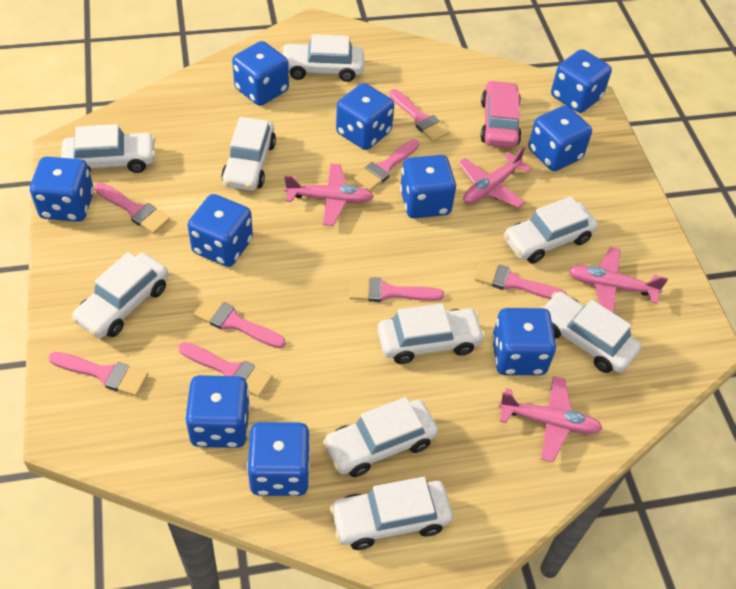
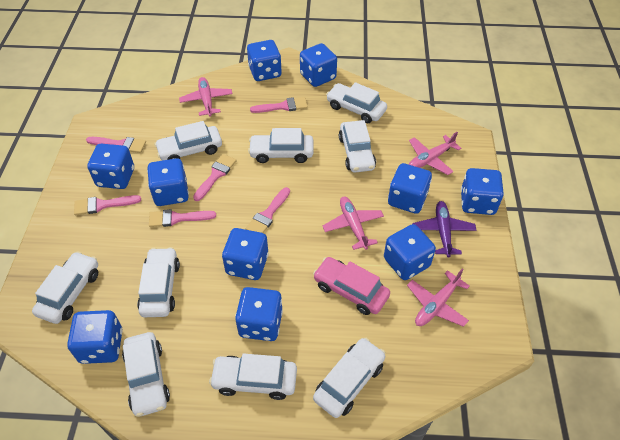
pink brush: 8 -> 6
purple plane: 0 -> 1

